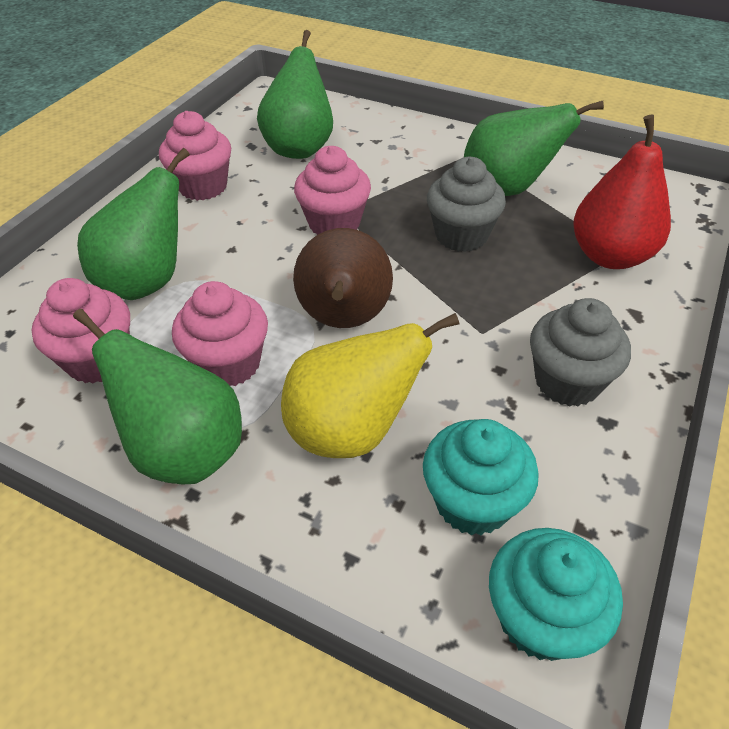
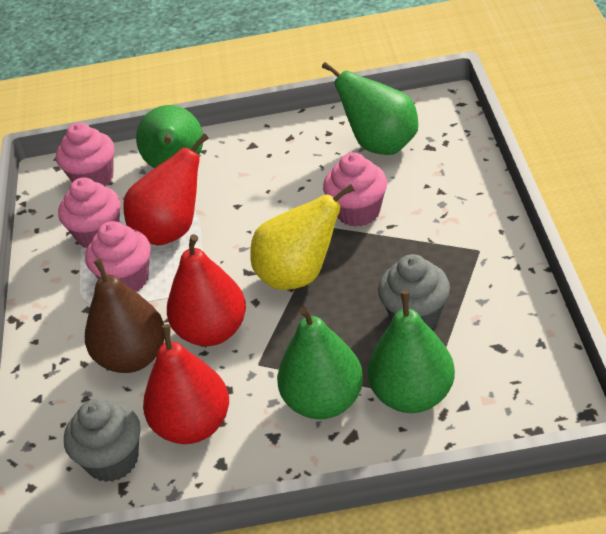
red pear: 1 -> 3
turquoise cupcake: 2 -> 0

